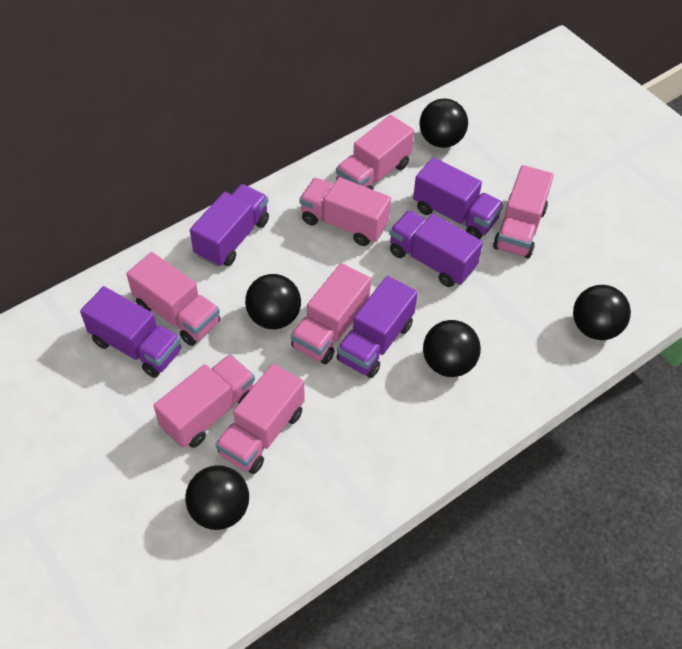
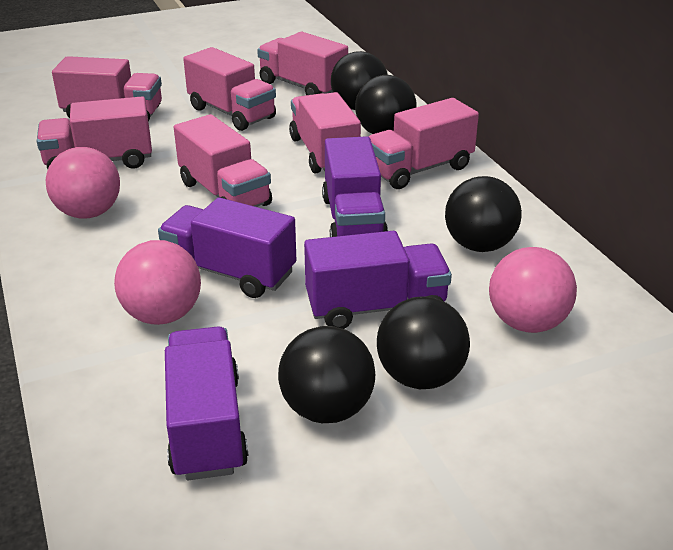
pink ball: 0 -> 3
purple truck: 5 -> 4

